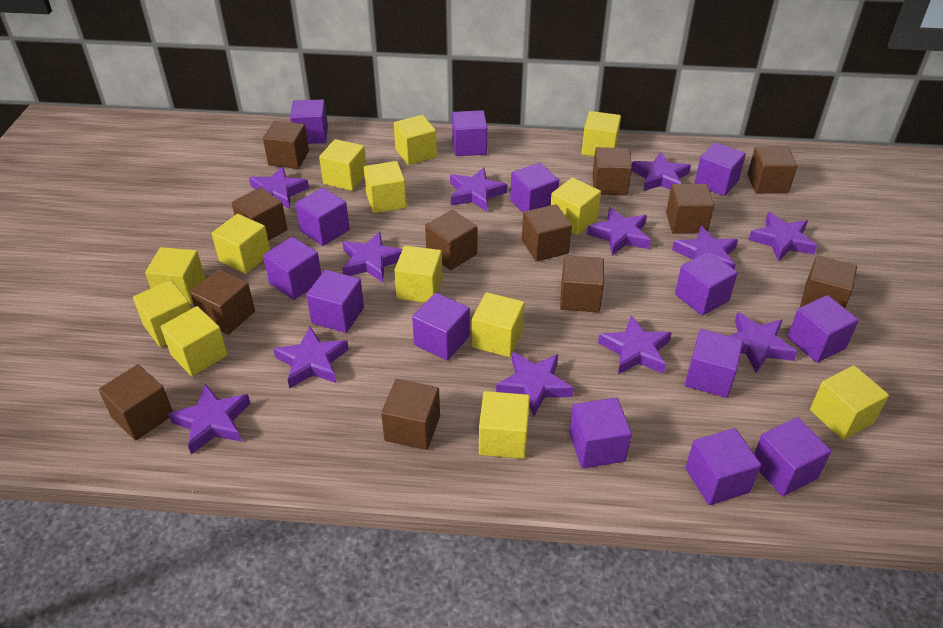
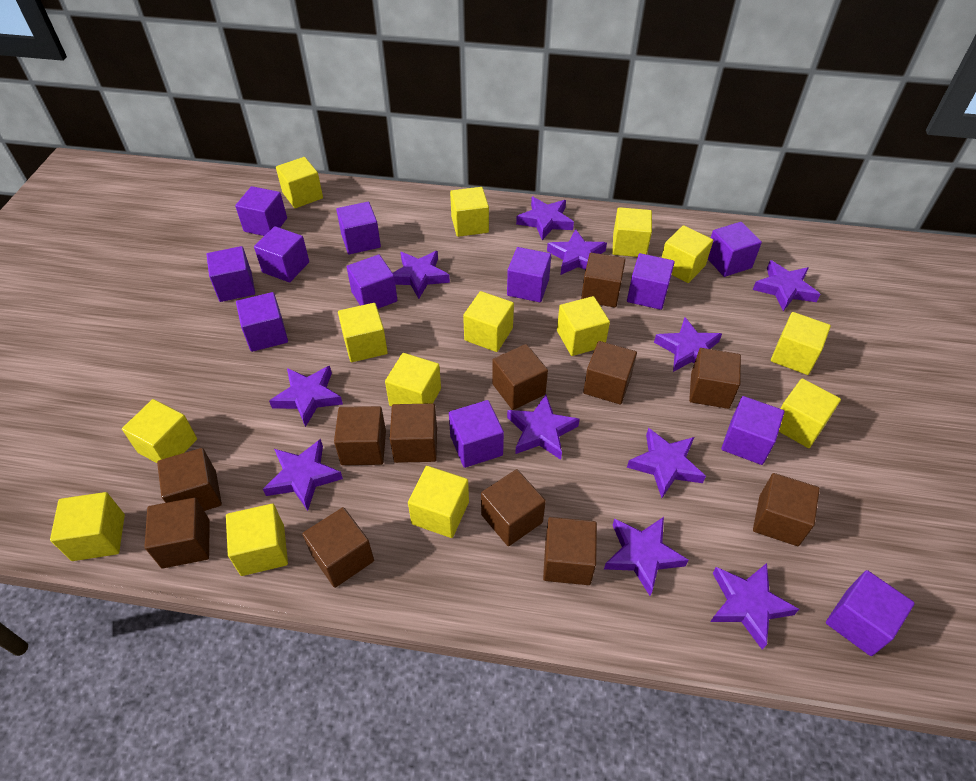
purple cube: 14 -> 12
purple star: 12 -> 11
yellow cube: 13 -> 14

